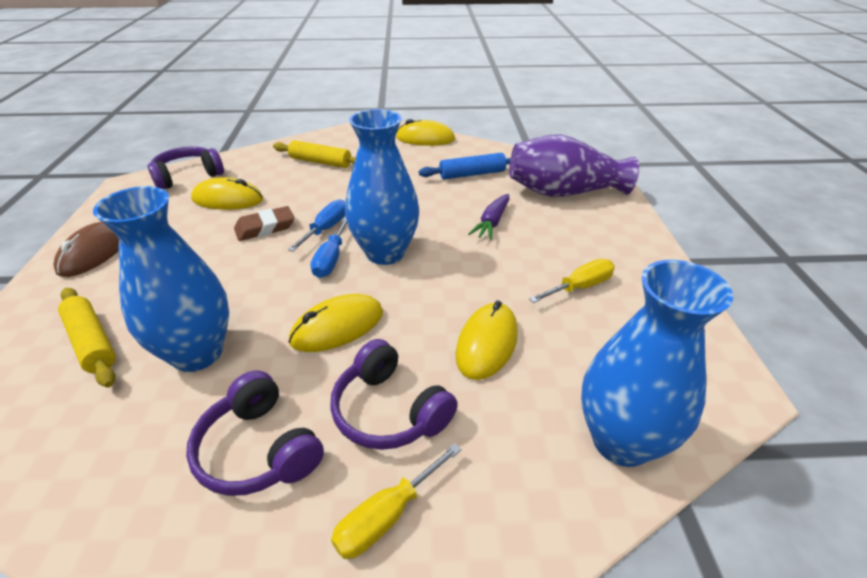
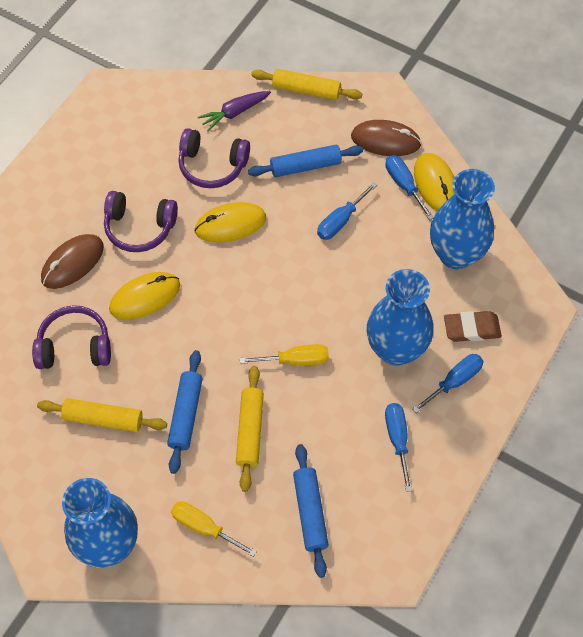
blue rolling pin: 1 -> 3
blue screwdriver: 2 -> 4
brown mouse: 1 -> 2
purple vase: 1 -> 0
yellow mouse: 4 -> 3
yellow rolling pin: 2 -> 3

